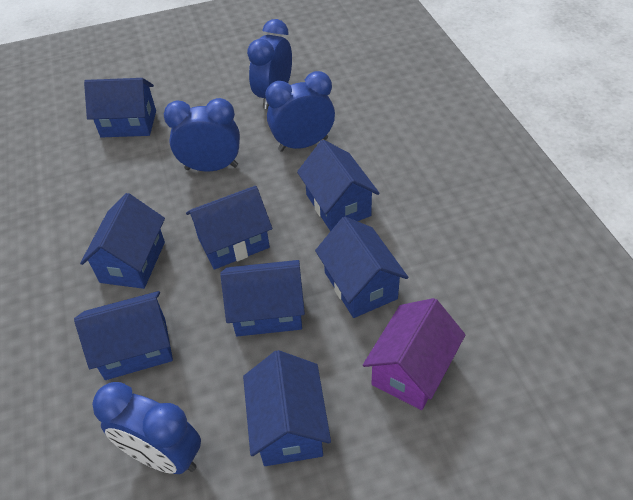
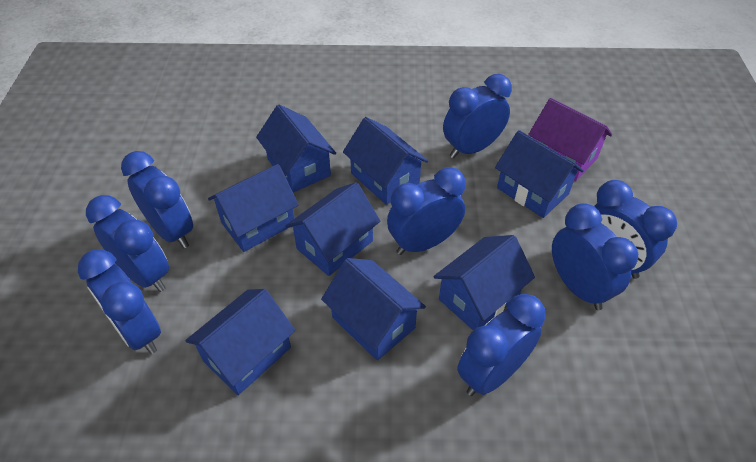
blue clock: 4 -> 8

